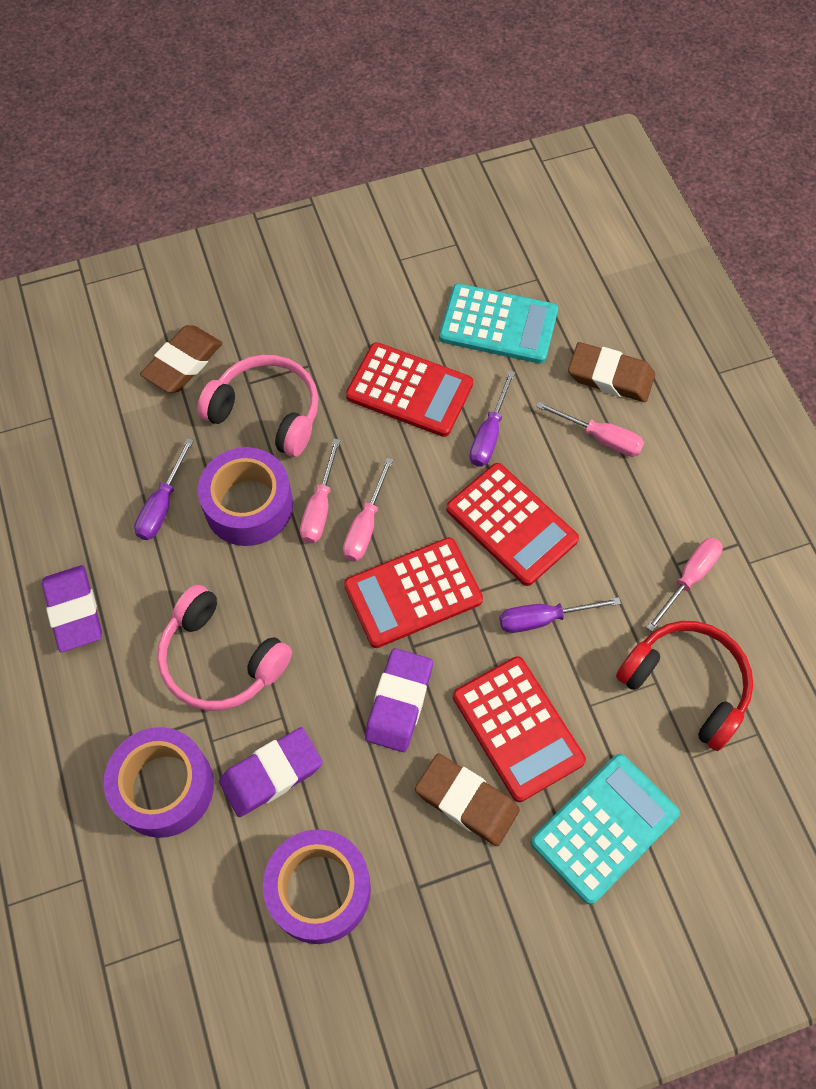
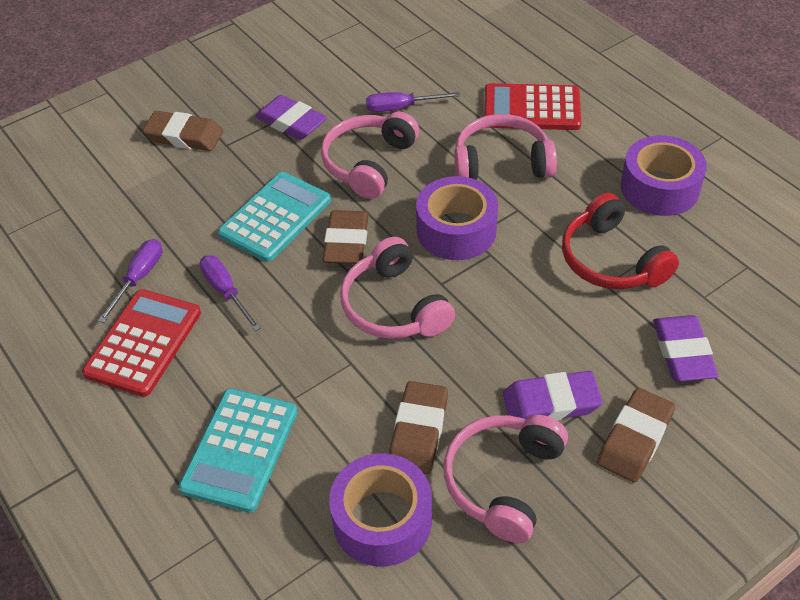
brown eraser: 3 -> 4
pink headphones: 2 -> 4
pink screwdriver: 4 -> 0
red calculator: 4 -> 2

